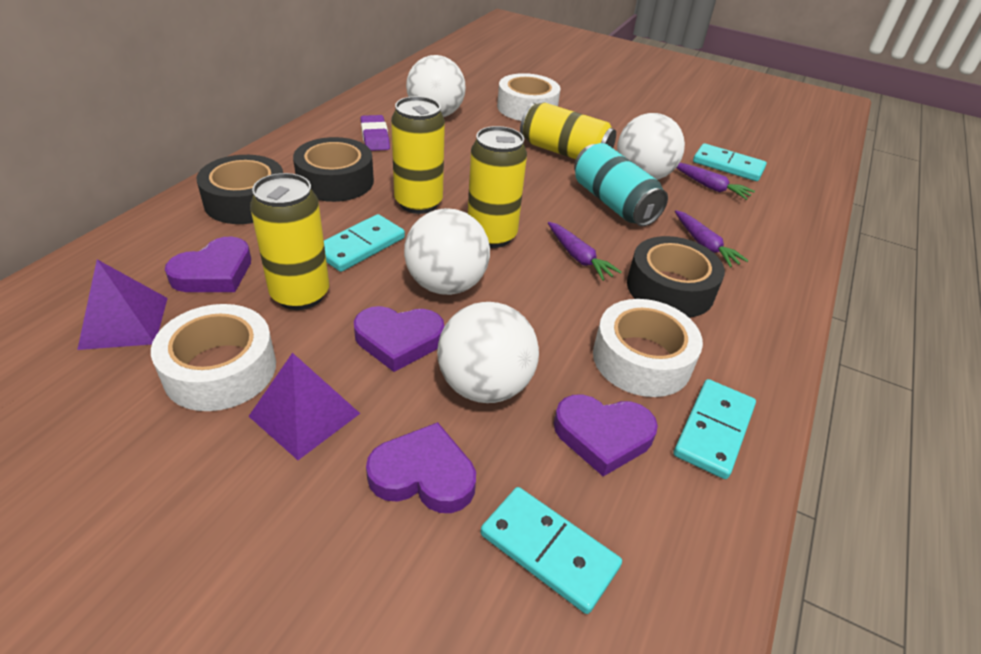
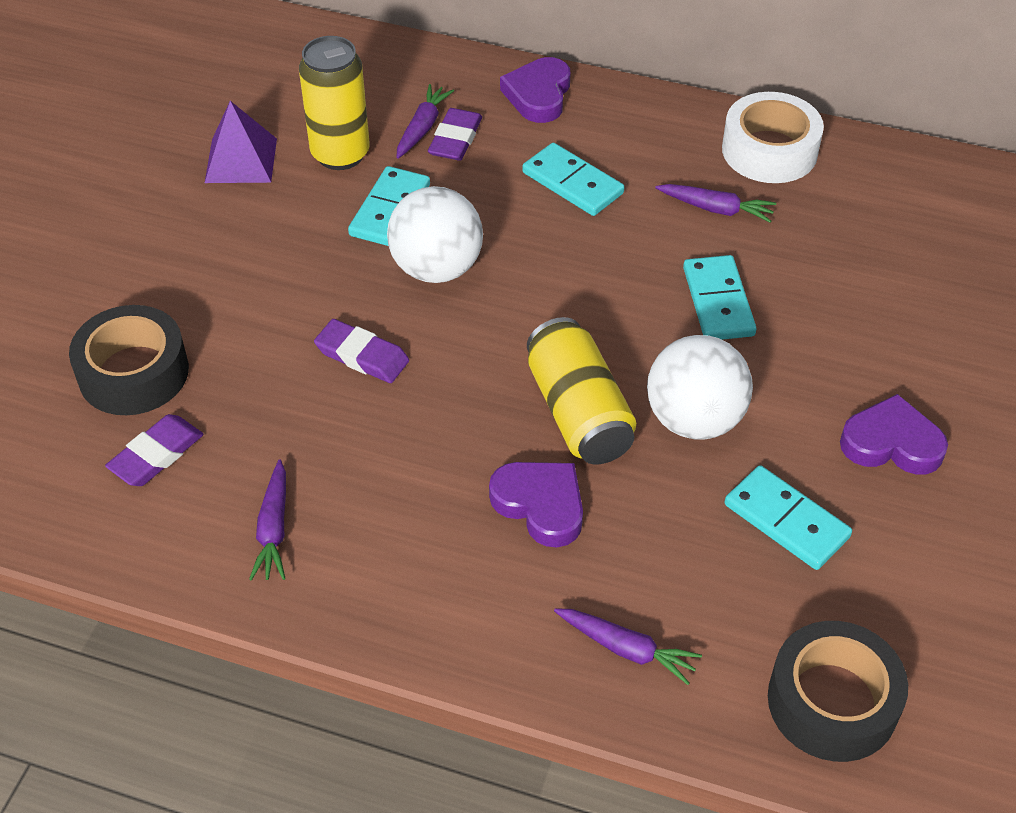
black tape: 3 -> 2
purple carrot: 3 -> 4
purple eraser: 1 -> 3
purple heart: 4 -> 3
purple pyramid: 2 -> 1
turquoise can: 1 -> 0
white ball: 4 -> 2
white tape: 3 -> 1
yellow can: 4 -> 2

